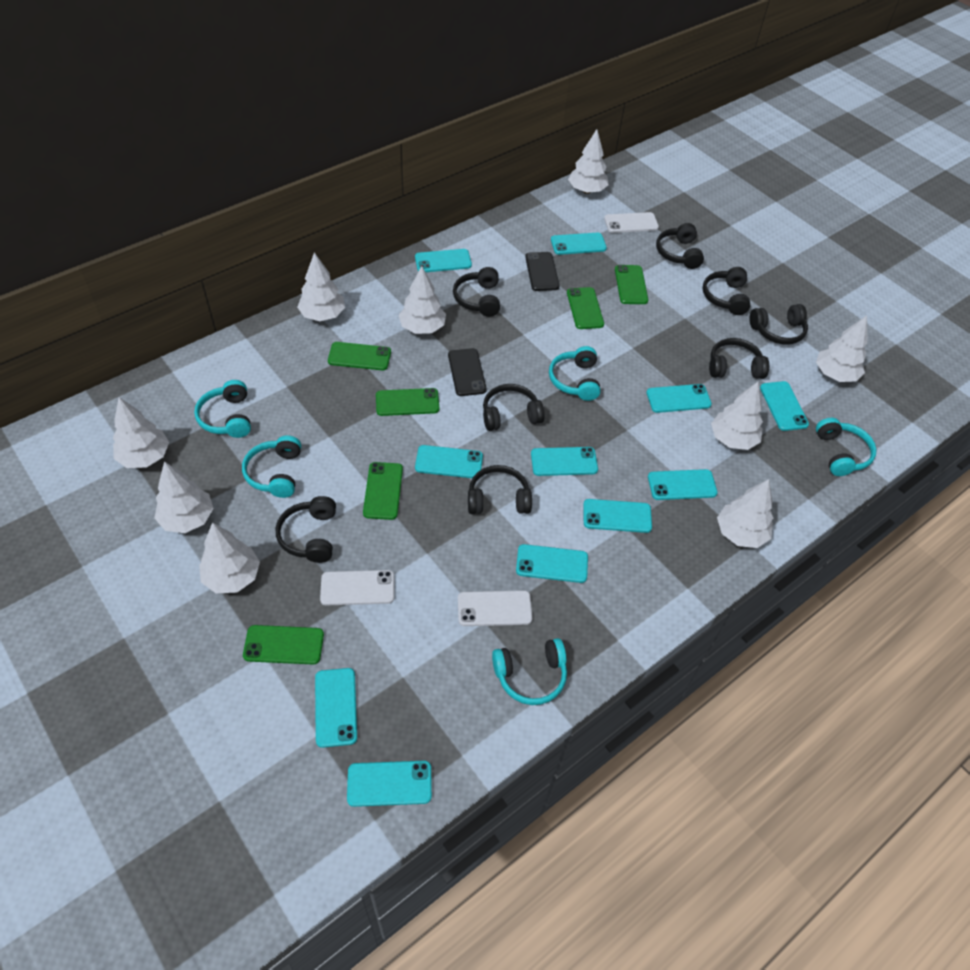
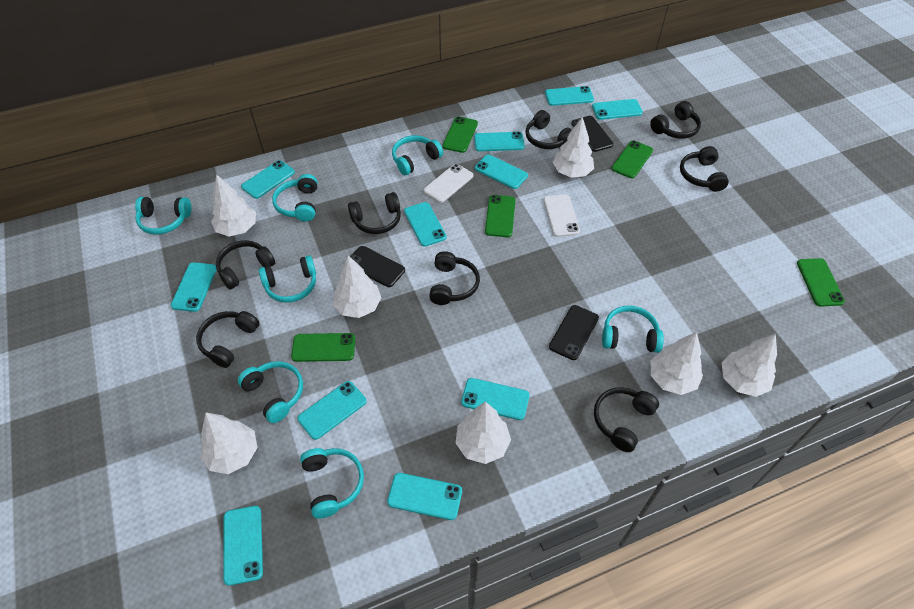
black phone: 2 -> 3
green phone: 6 -> 5
turquoise headphones: 5 -> 7
white phone: 3 -> 2
white tree: 9 -> 7

